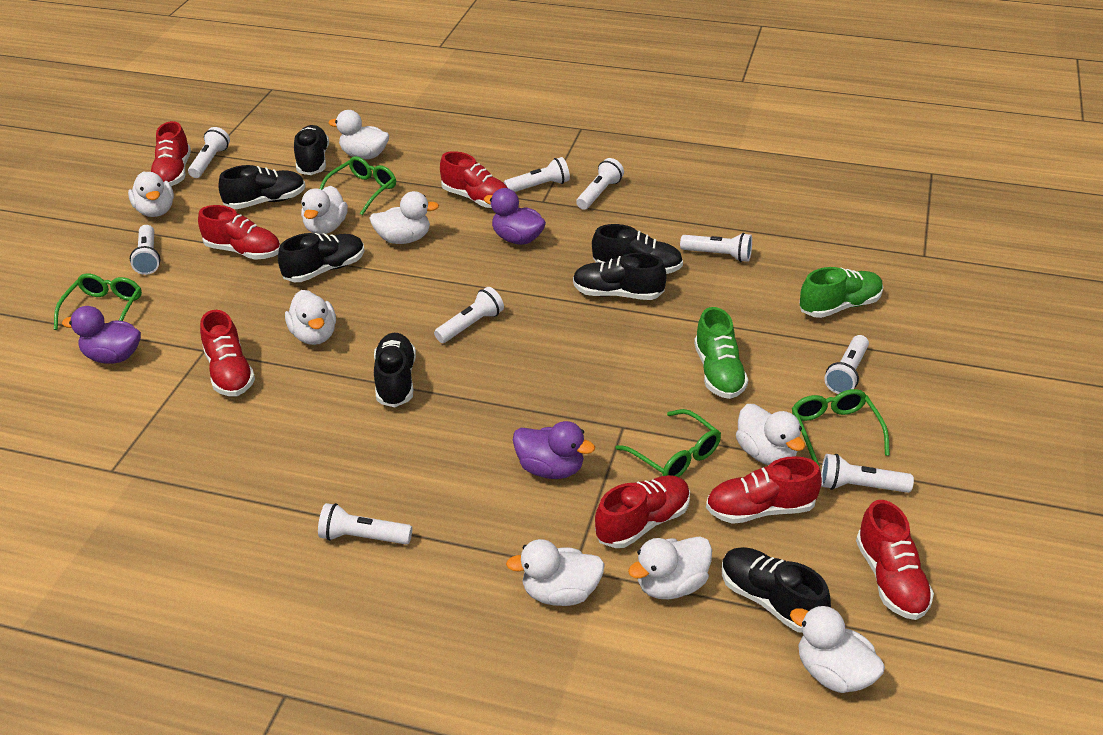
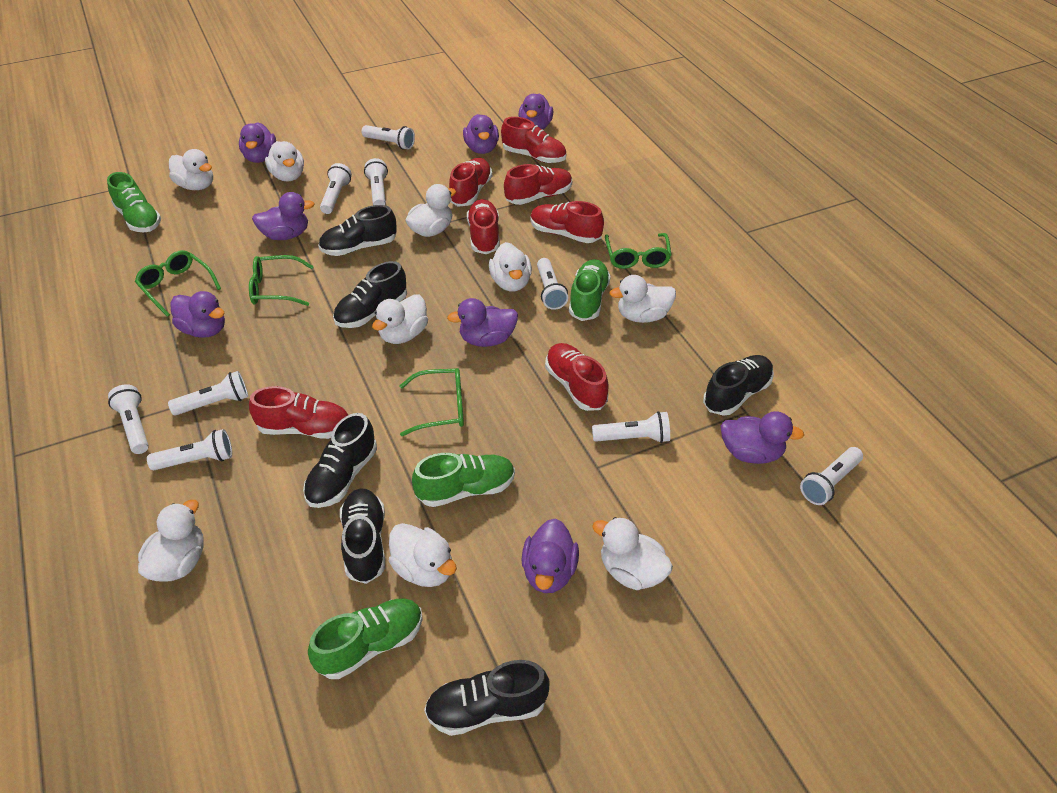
black shoe: 7 -> 6
green shoe: 2 -> 4
purple duck: 3 -> 8

